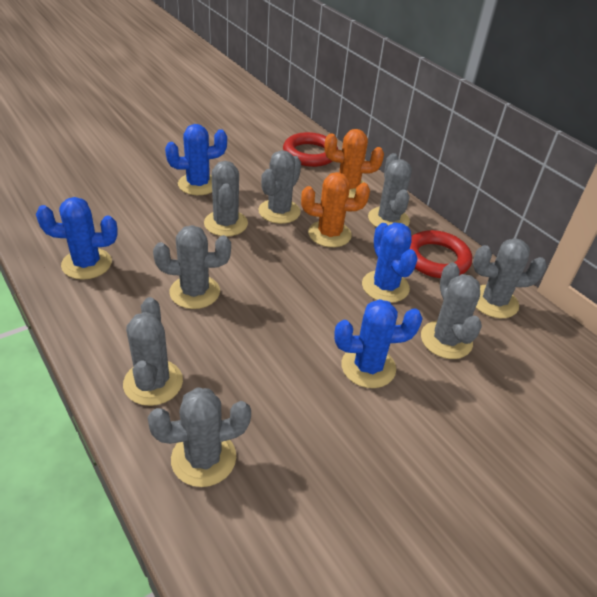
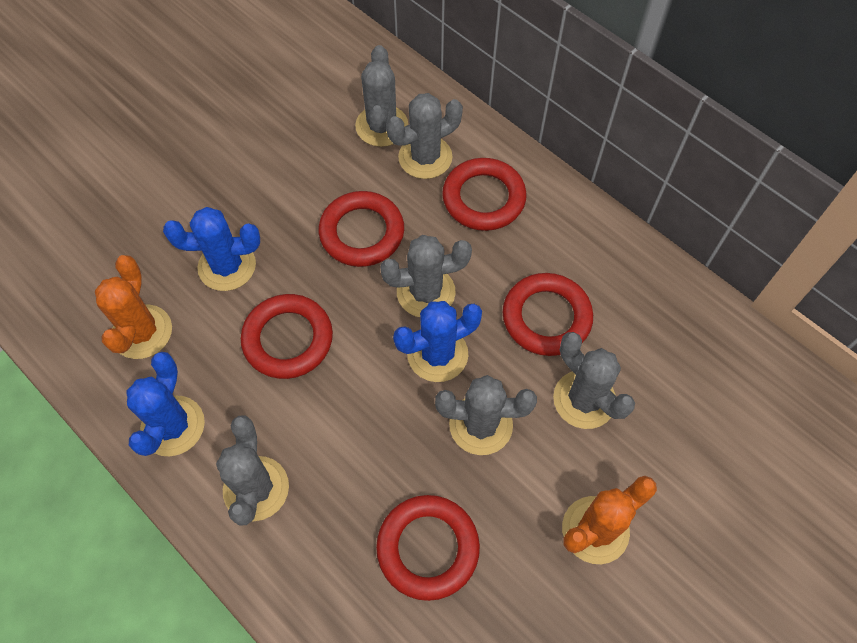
blue cactus: 4 -> 3
grey cactus: 8 -> 6
red ring: 2 -> 5

